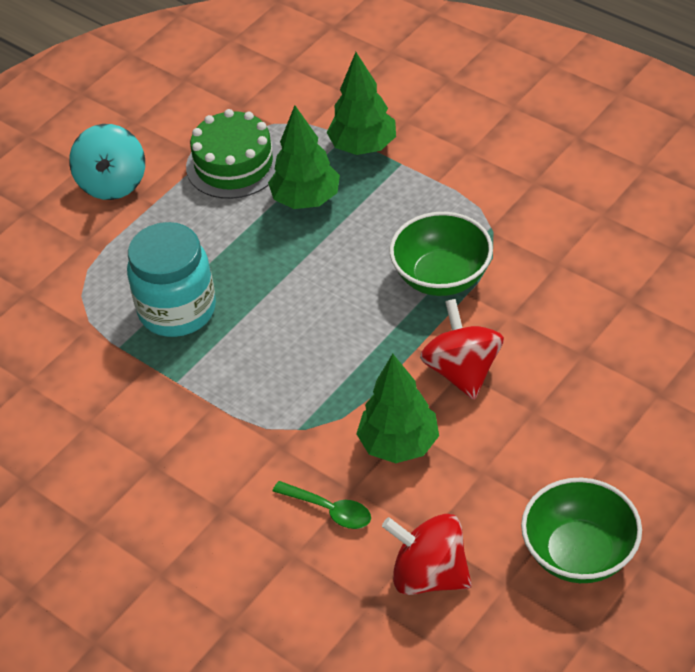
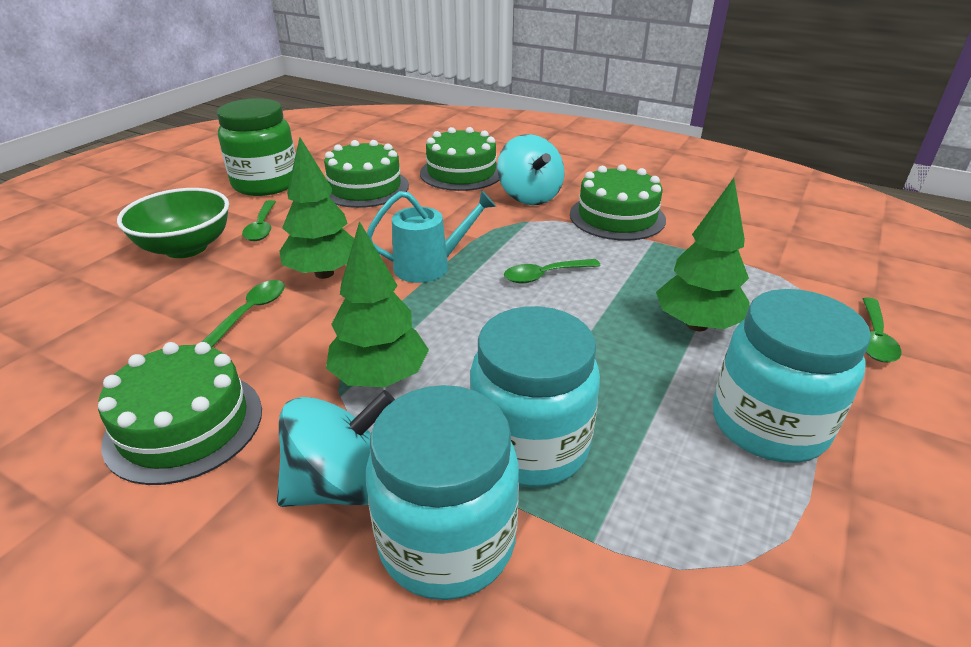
green bowl: 2 -> 1
green cake: 1 -> 4
green jar: 0 -> 1
green spoon: 1 -> 4
red spinning top: 2 -> 0
turquoise jar: 1 -> 3
turquoise spinning top: 1 -> 2
turquoise watering can: 0 -> 1

